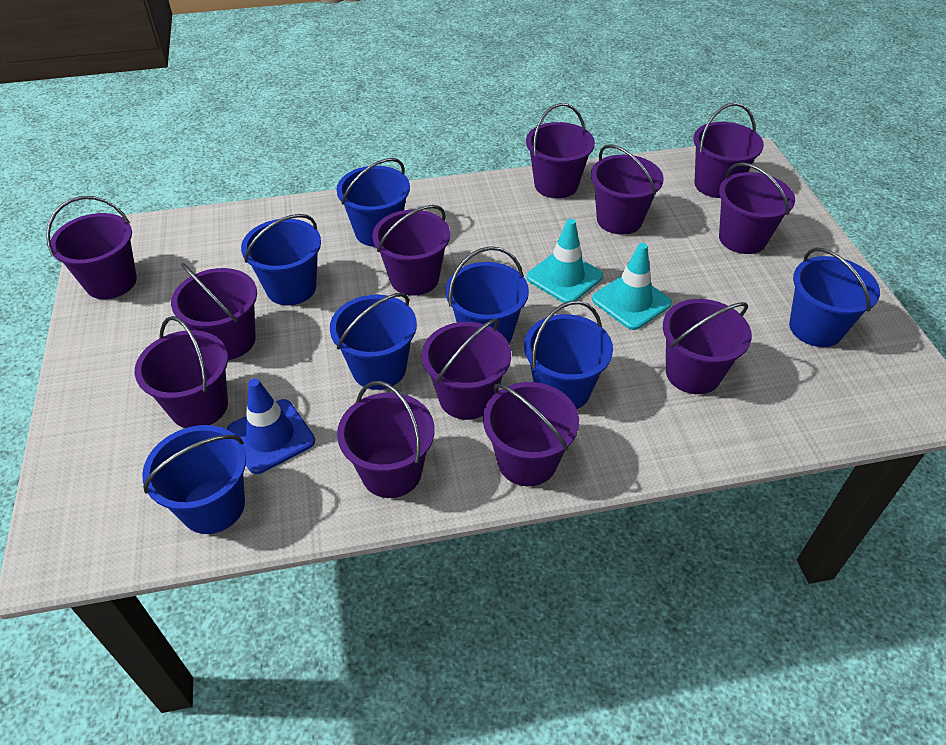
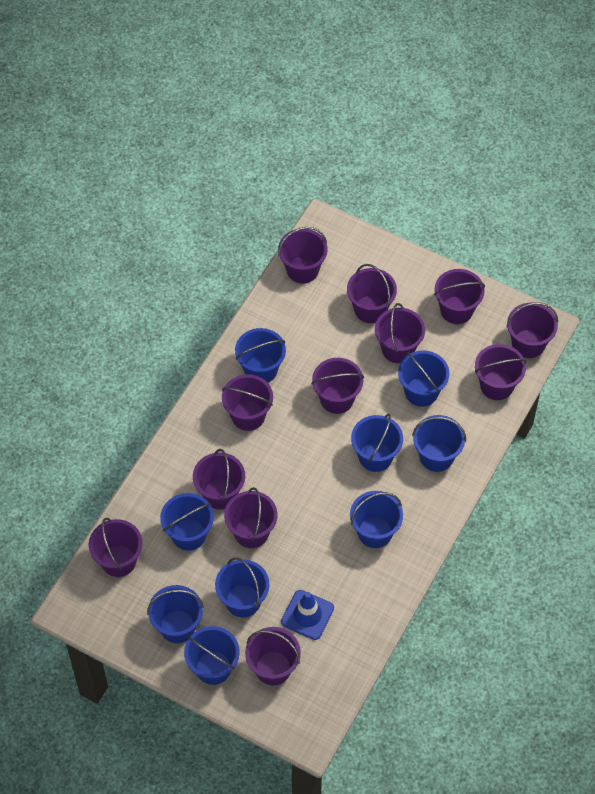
blue bucket: 7 -> 9
turquoise traffic cone: 2 -> 0

